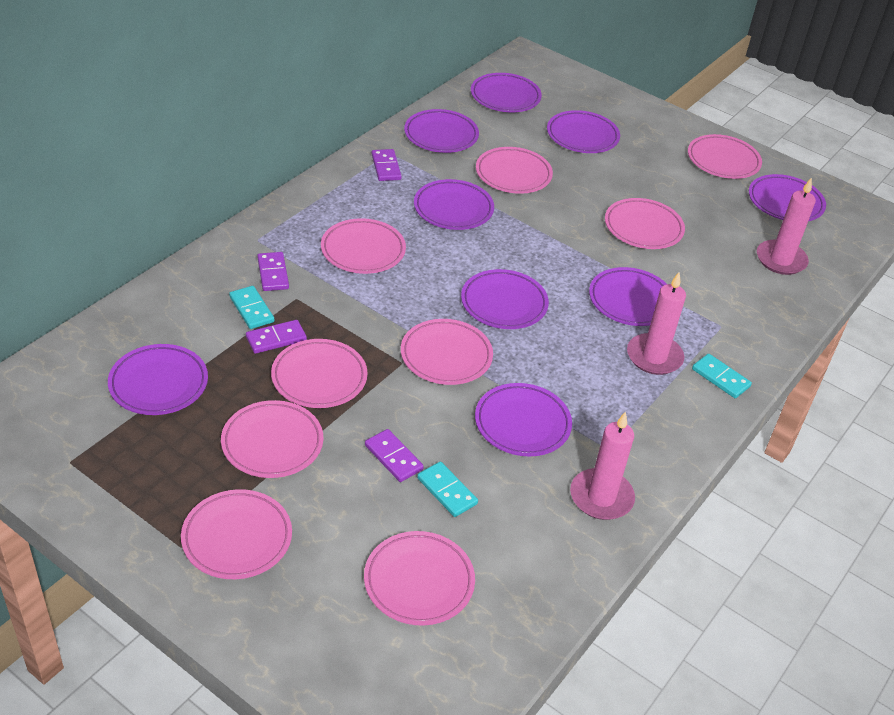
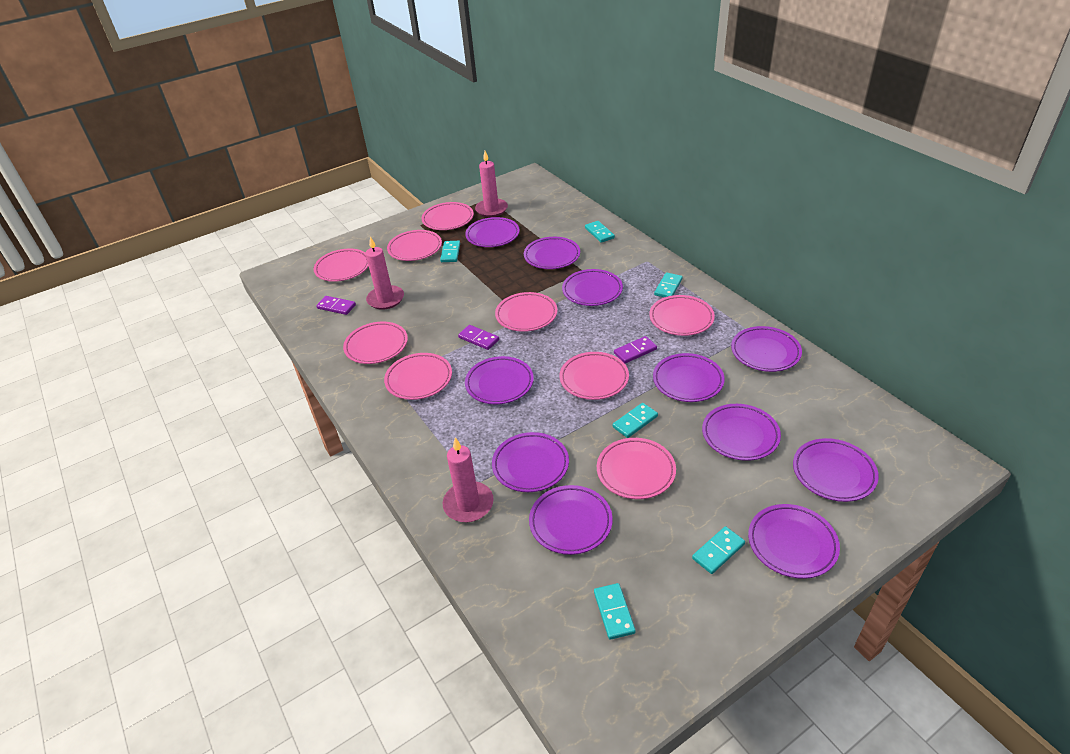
purple domino: 4 -> 3
purple plate: 9 -> 11
turquoise domino: 3 -> 6

